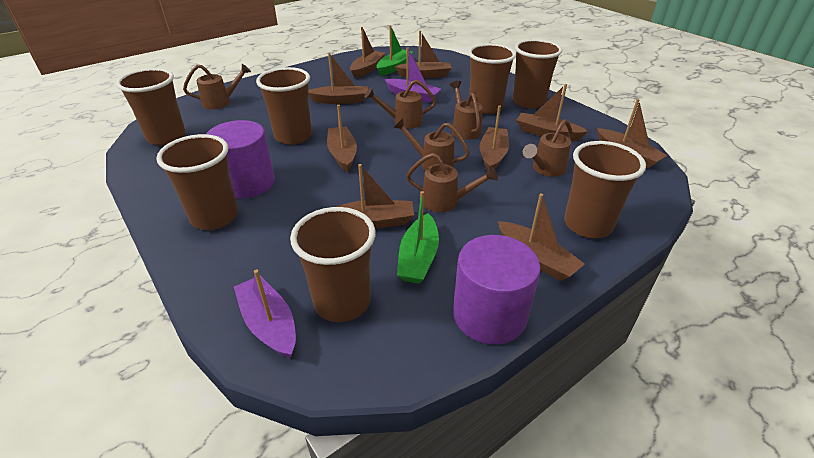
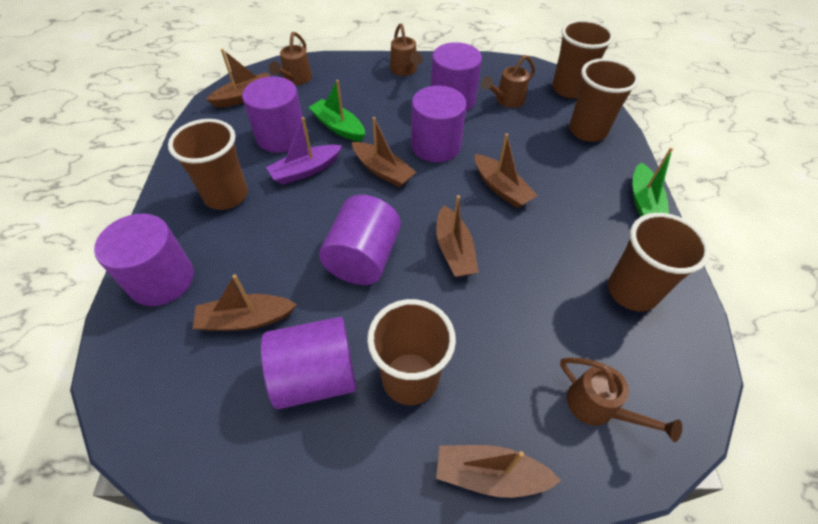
brown boat: 9 -> 6
brown cup: 7 -> 5
brown watering can: 6 -> 4
purple boat: 2 -> 1
purple cylinder: 2 -> 6

